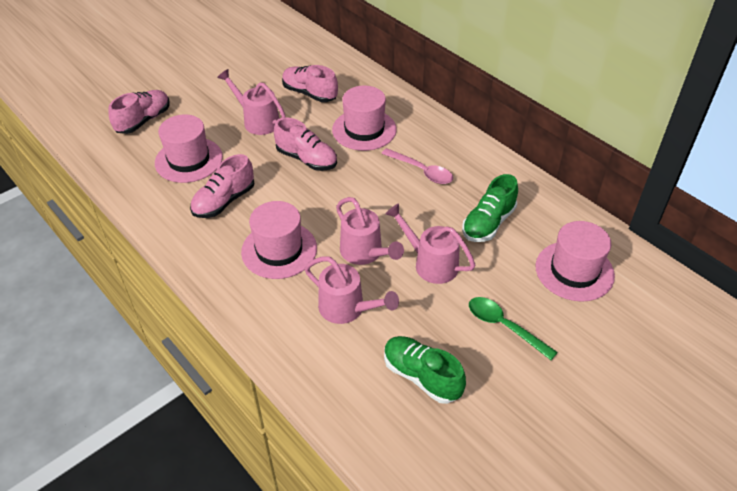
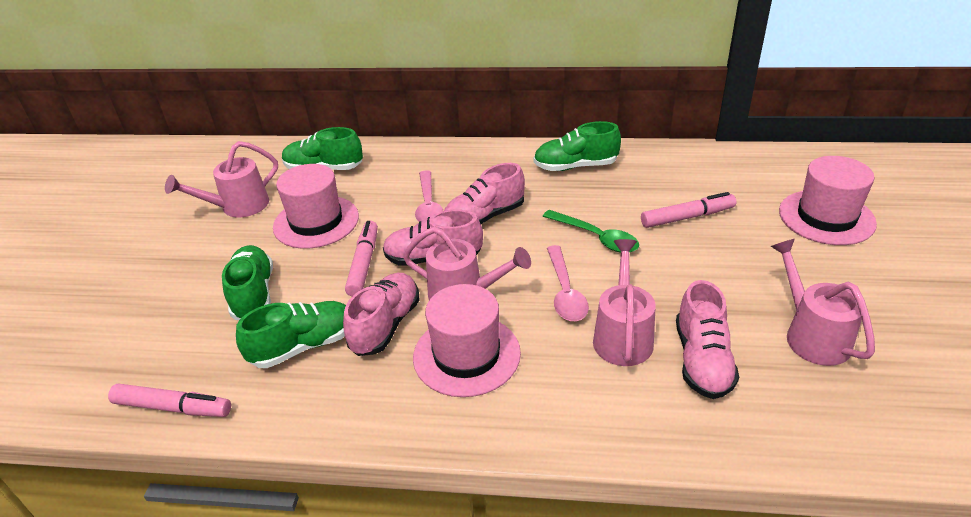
green shoe: 2 -> 4
pink hat: 4 -> 3
pink marker: 0 -> 3
pink spoon: 1 -> 2

